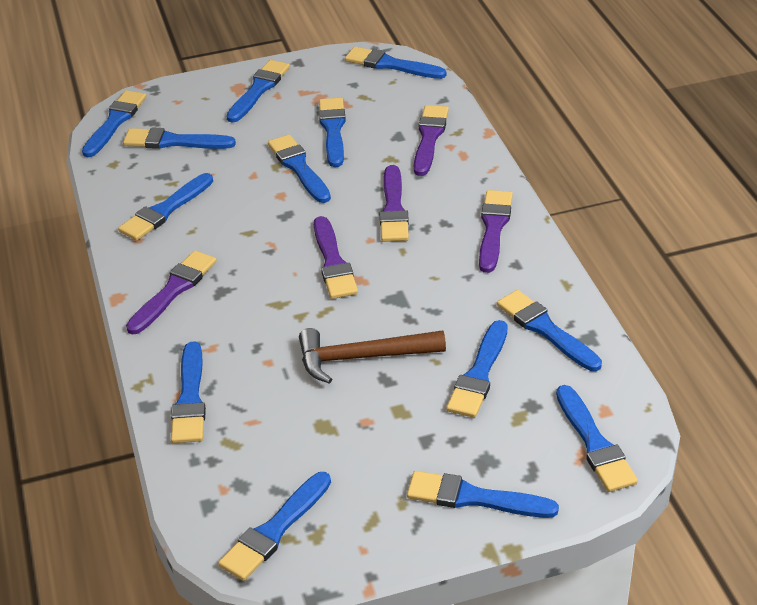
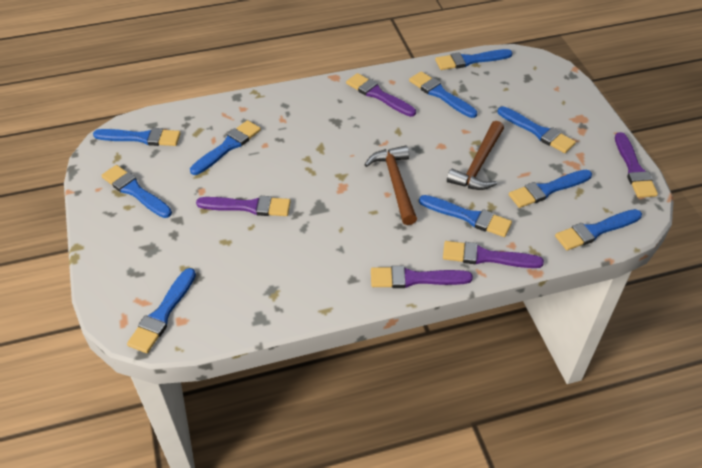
blue brush: 13 -> 10
brown hammer: 1 -> 2

